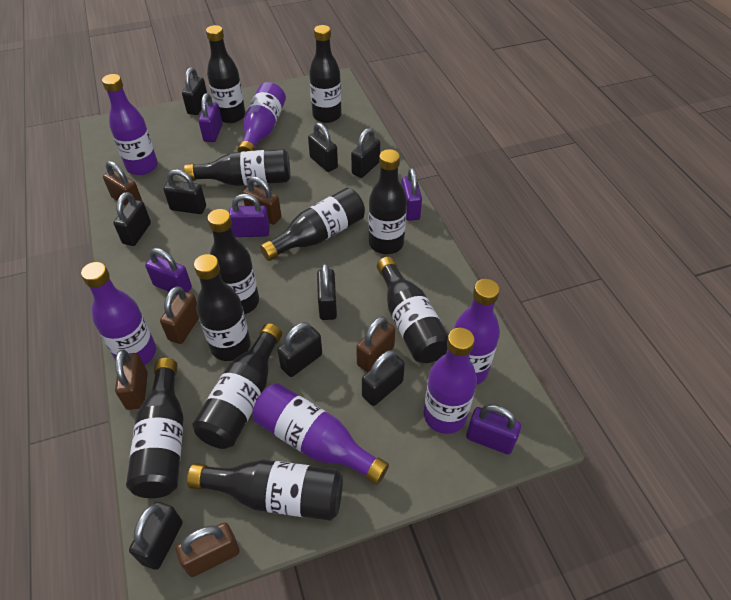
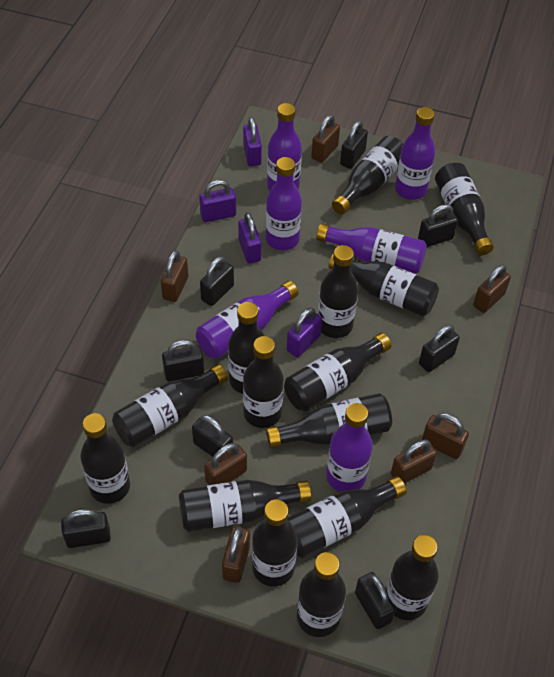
black bottle: 11 -> 15
black padlock: 9 -> 8
brown padlock: 6 -> 7
purple padlock: 5 -> 4

